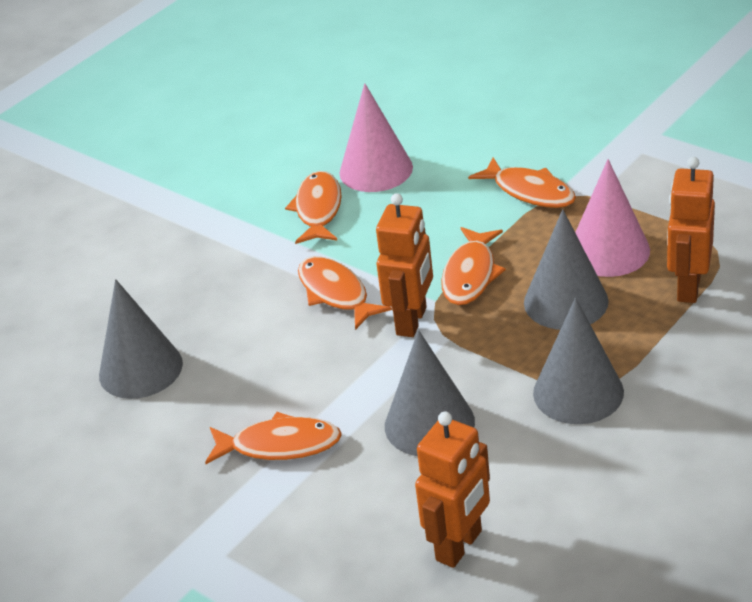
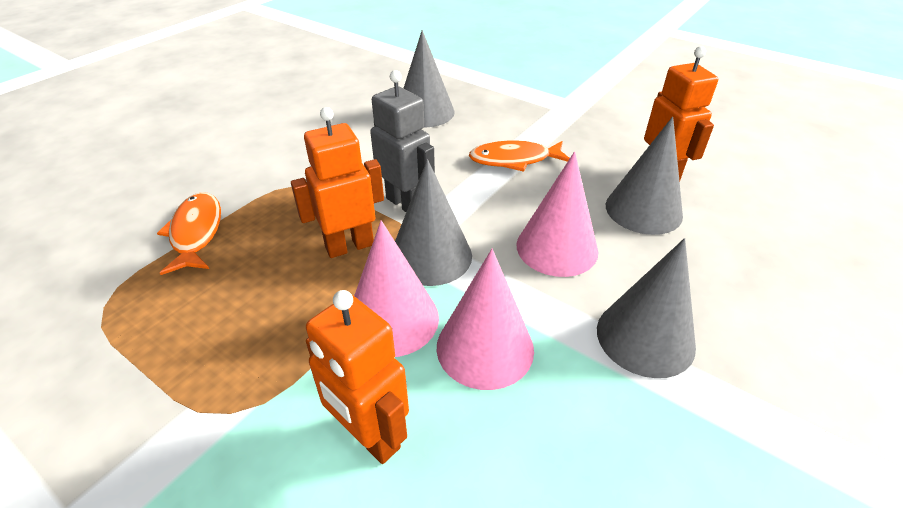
grey robot: 0 -> 1
orange fish: 5 -> 2
pink cone: 2 -> 3

